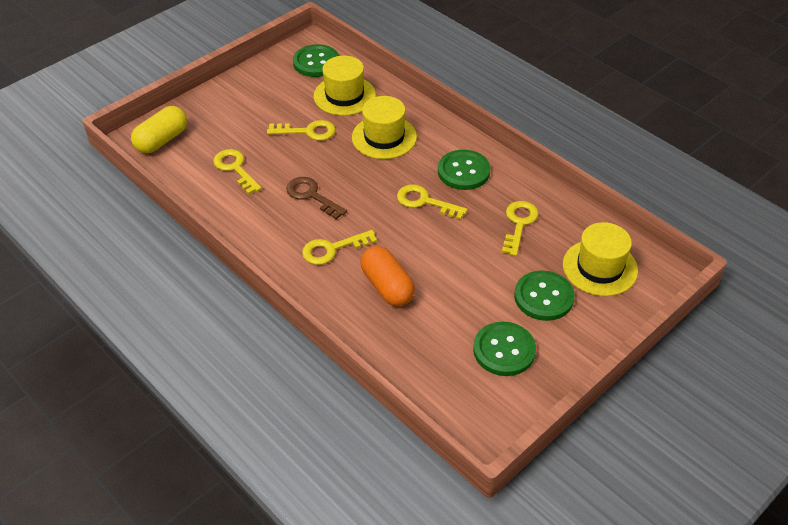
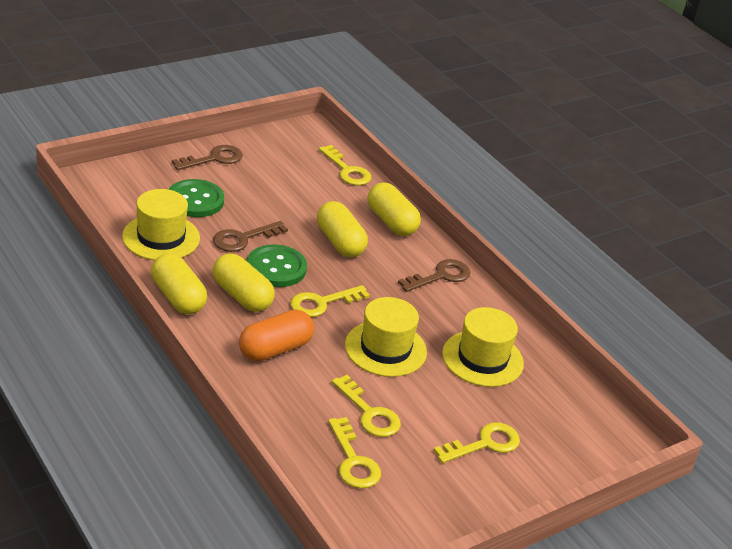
brown key: 1 -> 3
green button: 4 -> 2
yellow capsule: 1 -> 4

